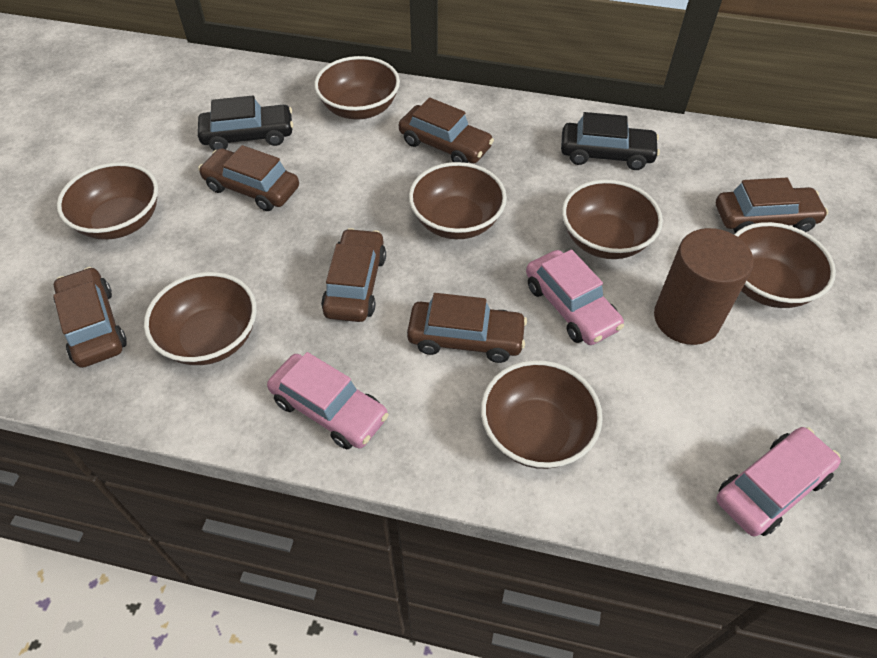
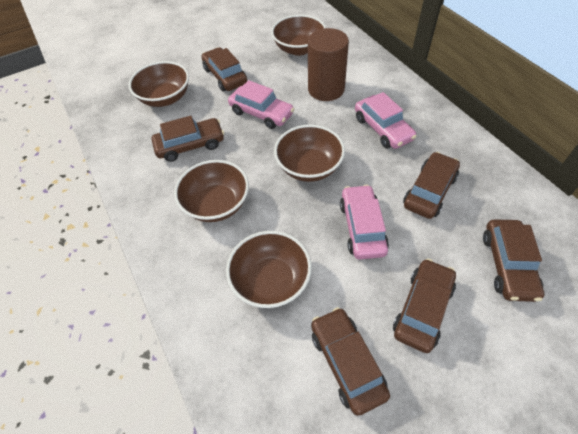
black car: 2 -> 0
brown bowl: 7 -> 5

